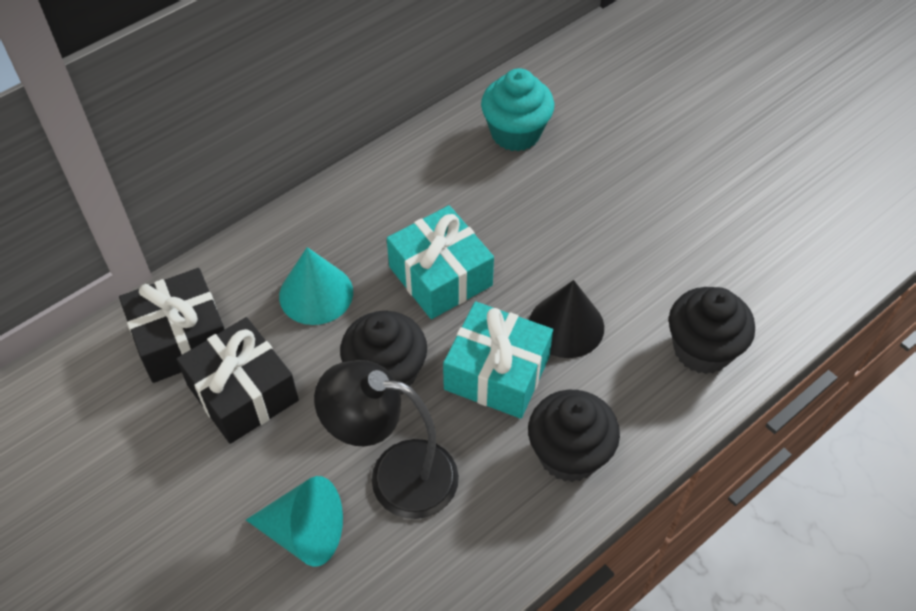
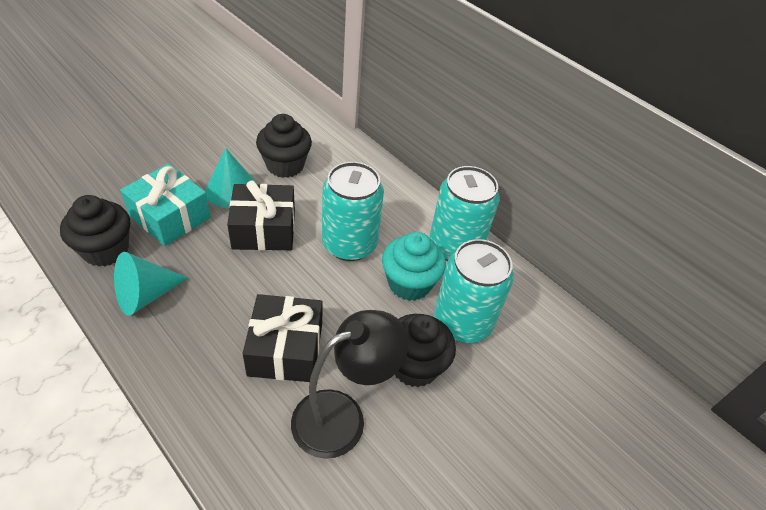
black cone: 1 -> 0
turquoise can: 0 -> 3
turquoise gift: 2 -> 1

